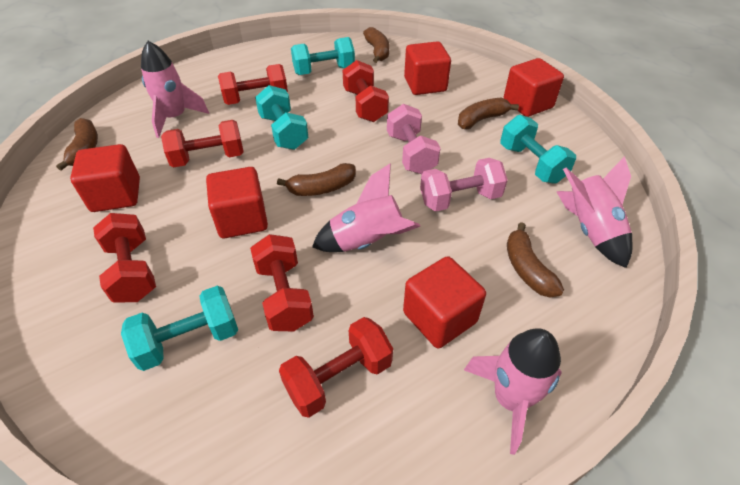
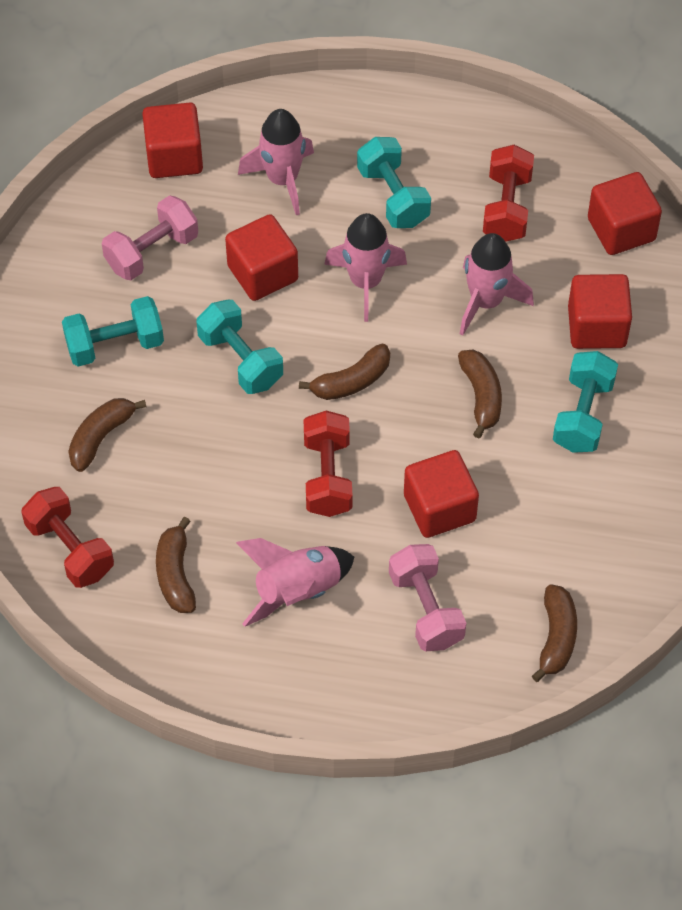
red dumbbell: 6 -> 3

